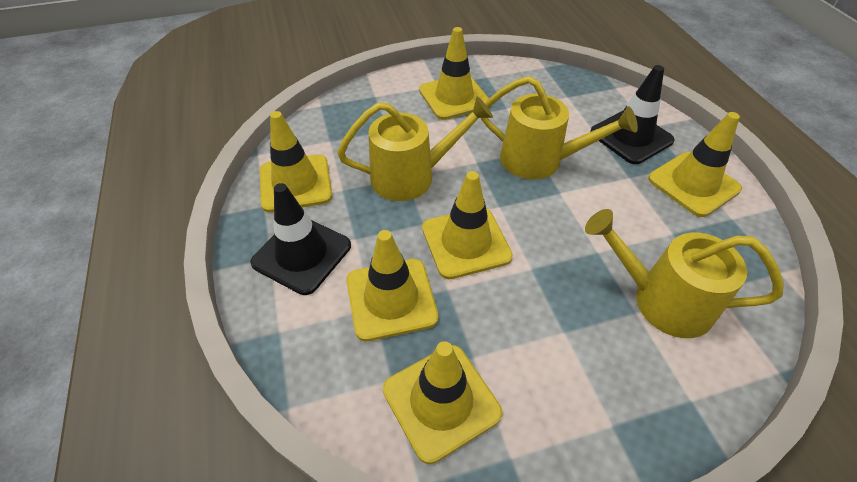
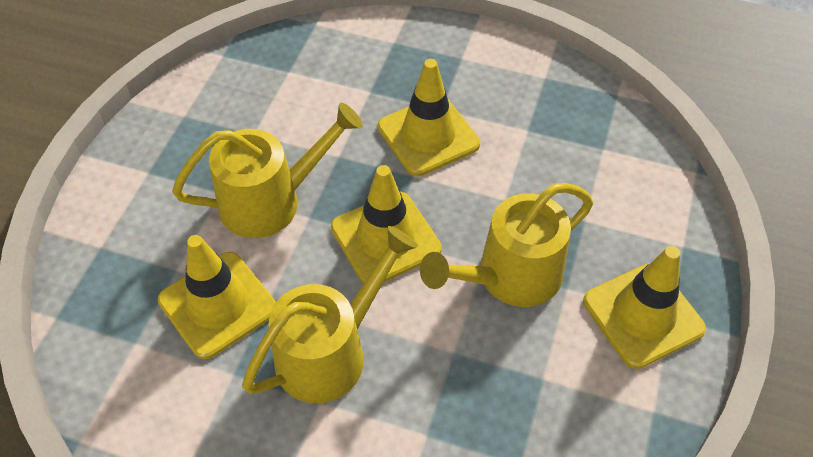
black traffic cone: 2 -> 0
yellow traffic cone: 6 -> 4

